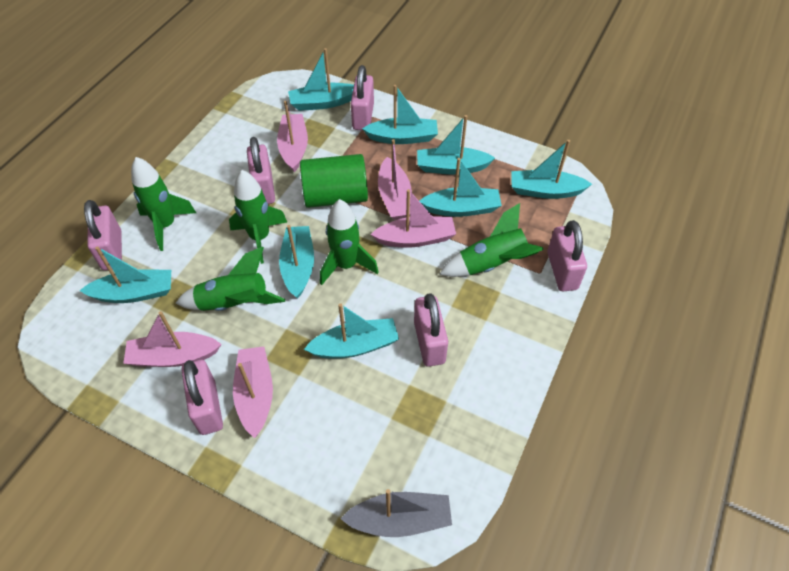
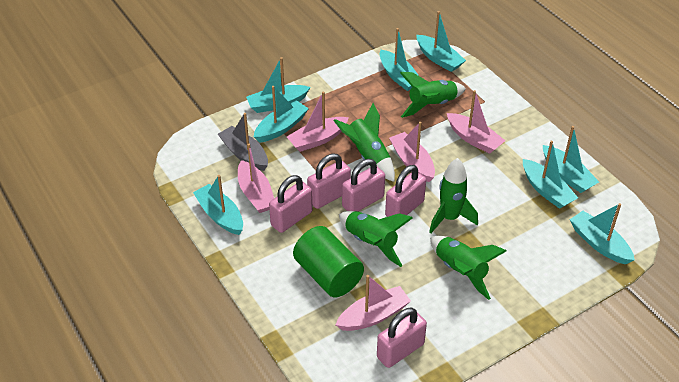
pink padlock: 6 -> 5

